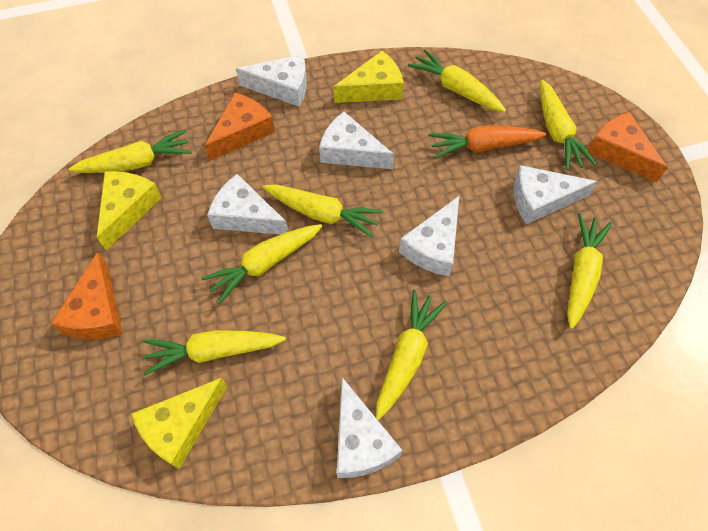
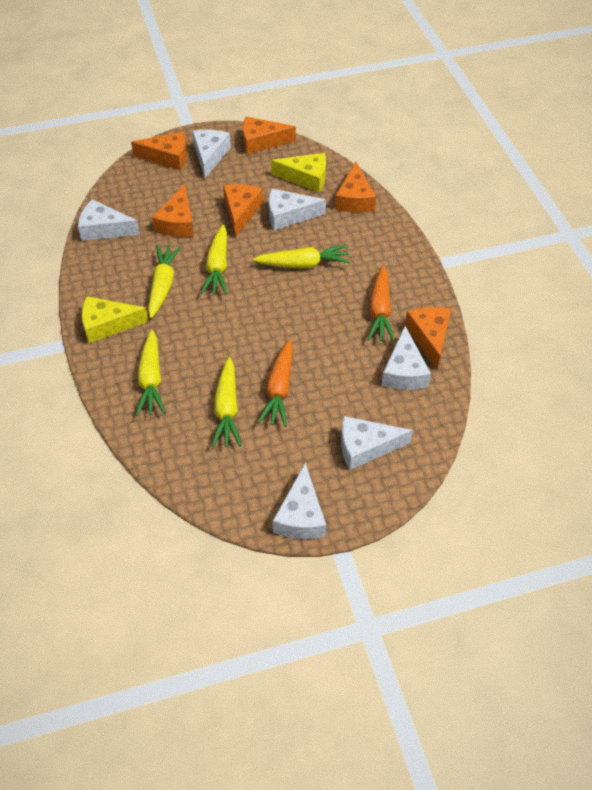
orange carrot: 1 -> 2
orange cheese: 3 -> 6
yellow carrot: 8 -> 5
yellow cheese: 3 -> 2

